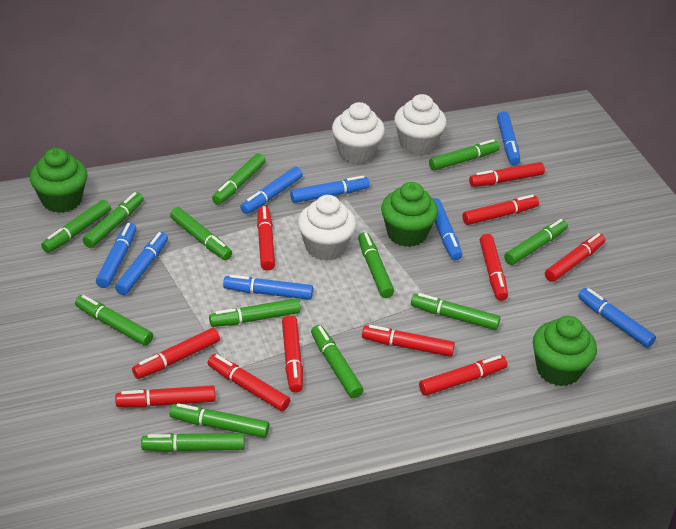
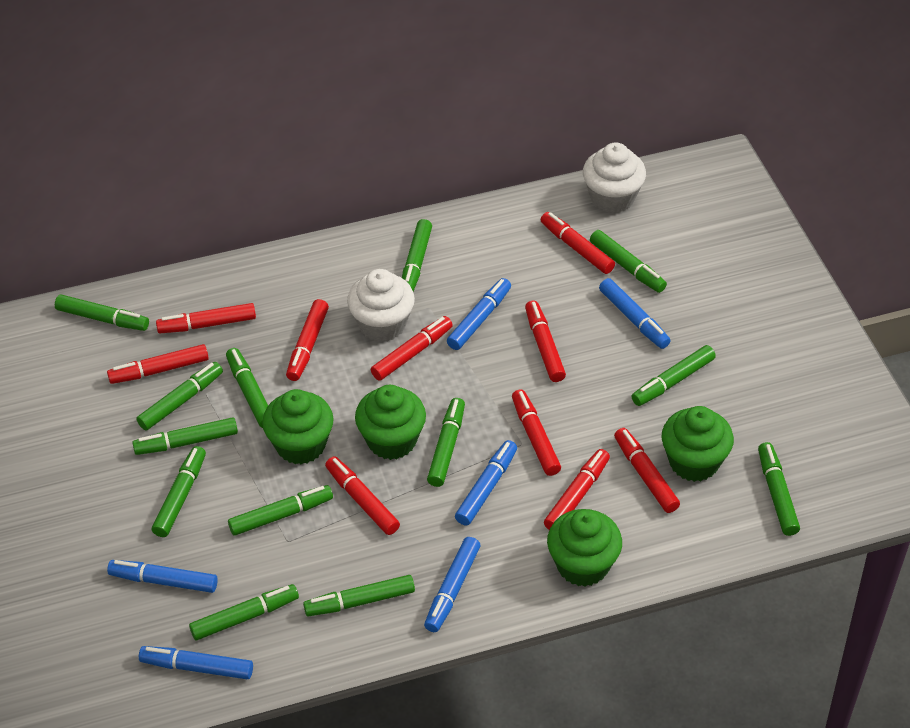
blue marker: 8 -> 6
green cupcake: 3 -> 4
red marker: 11 -> 10
white cupcake: 3 -> 2

